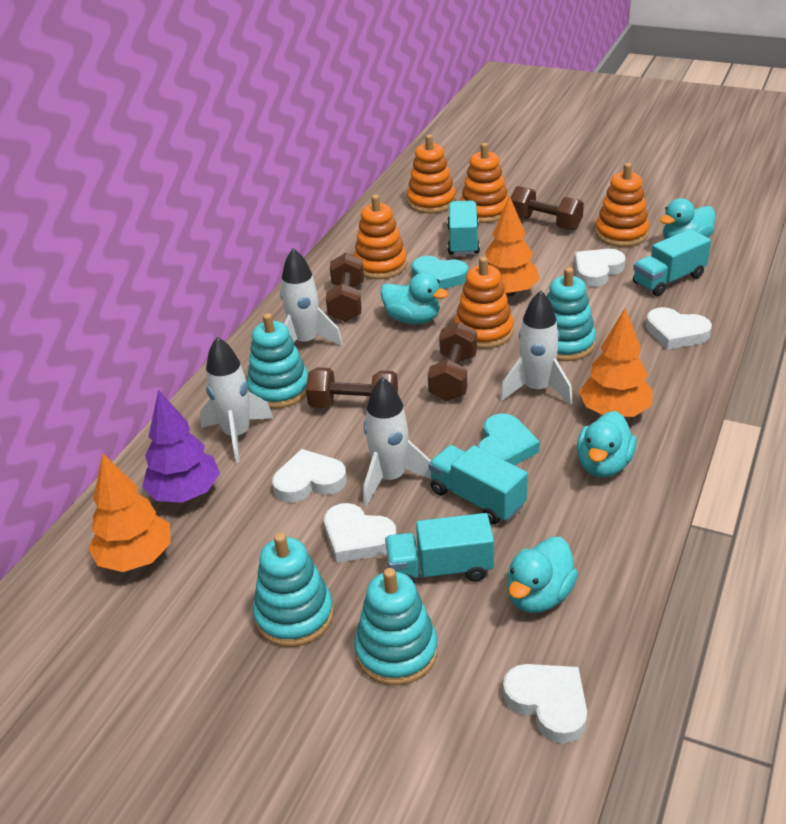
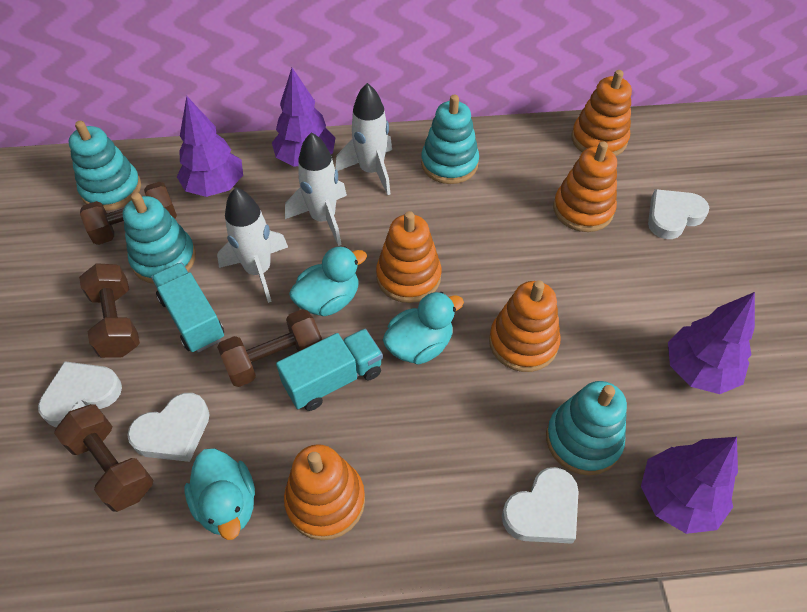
orange tree: 3 -> 0
purple tree: 1 -> 4
turquoise duck: 4 -> 3
turquoise heart: 2 -> 0
turquoise truck: 4 -> 2
white heart: 5 -> 4
white rocket: 4 -> 3

